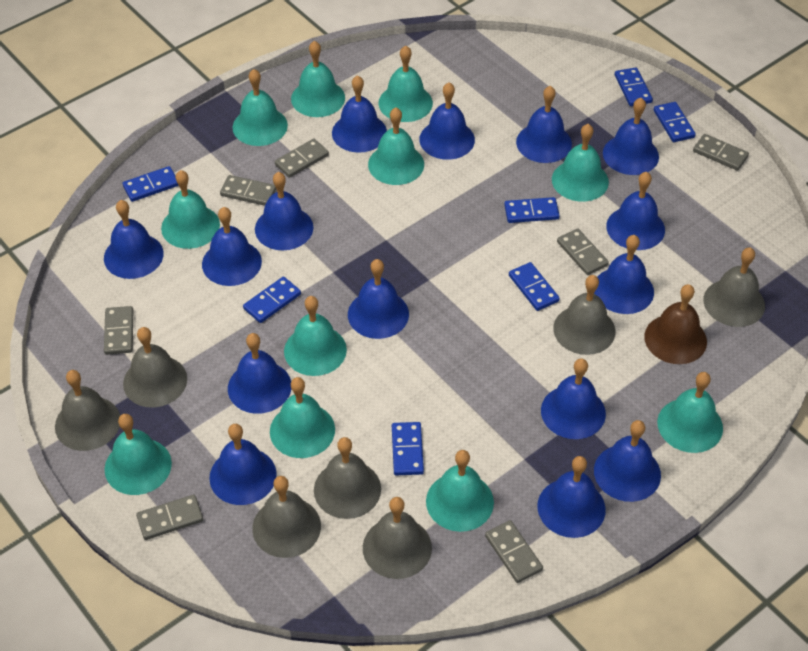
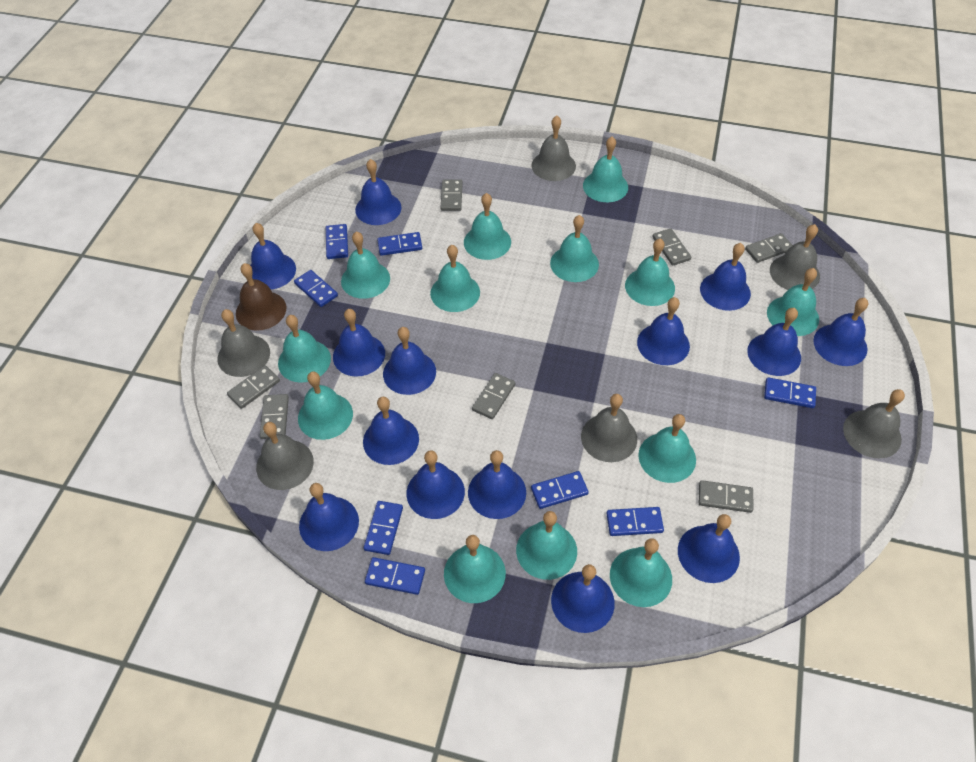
blue bell: 15 -> 14
blue domino: 7 -> 8
grey bell: 7 -> 6
turquoise bell: 11 -> 13

